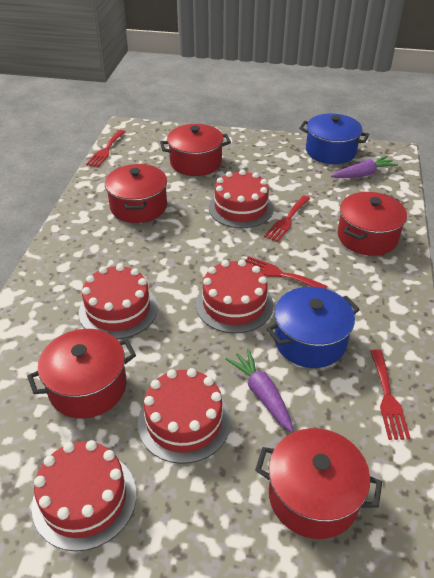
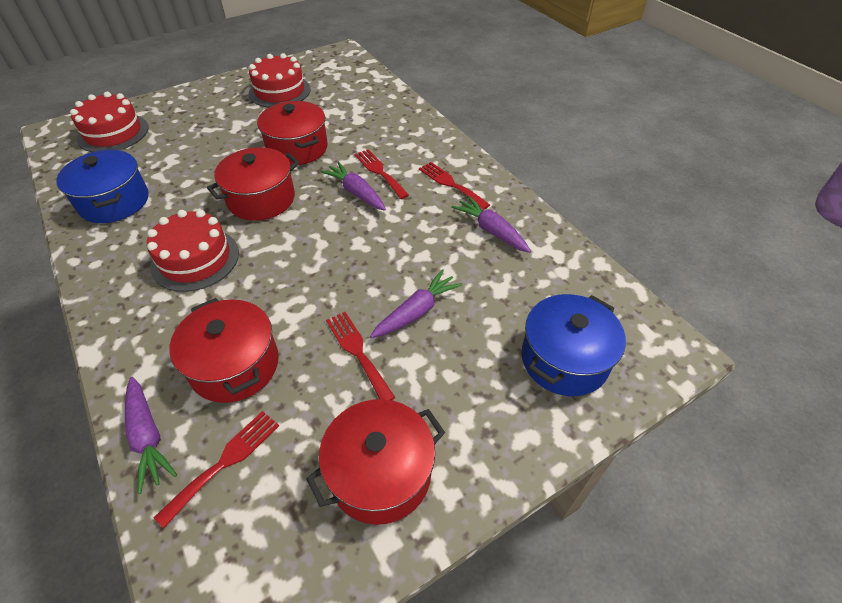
purple carrot: 2 -> 4
red cake: 5 -> 3
red pot: 5 -> 4

